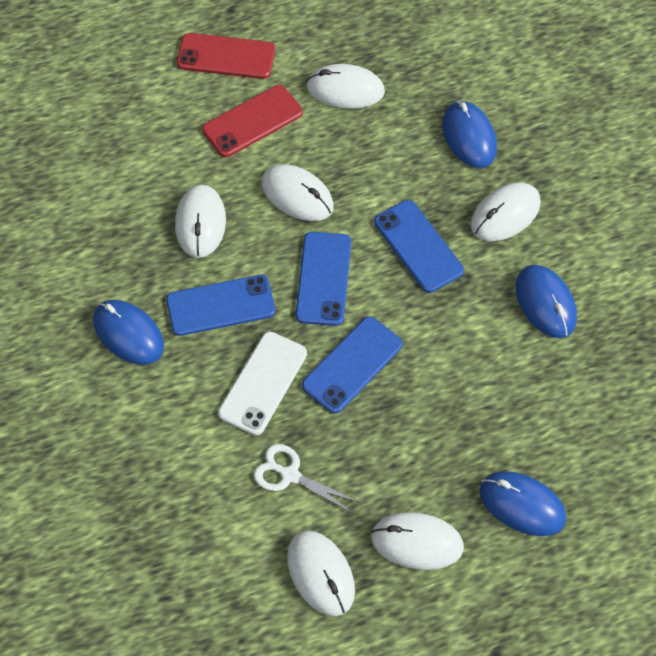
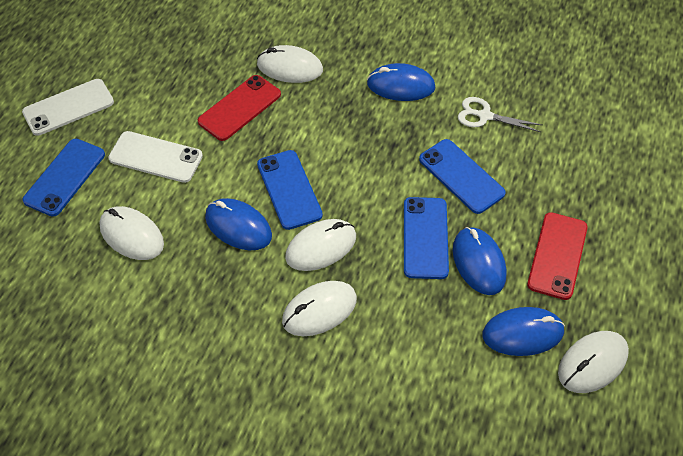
white mouse: 6 -> 5
white phone: 1 -> 2

